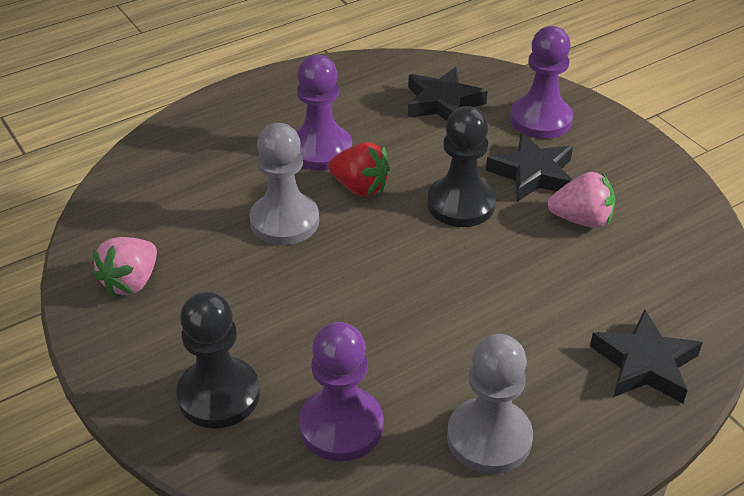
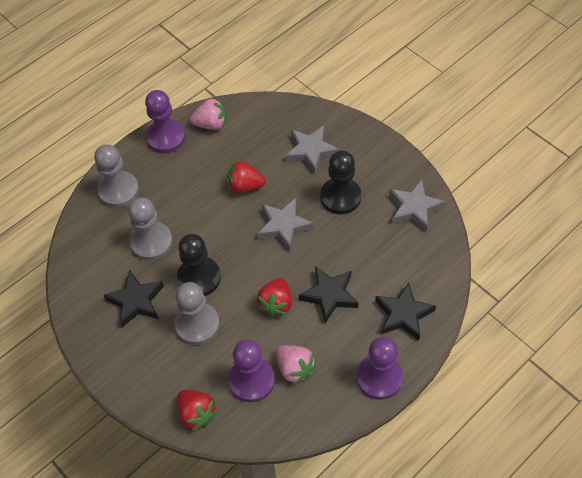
grey pawn: 2 -> 3
grey star: 0 -> 3
red strawberry: 1 -> 3

